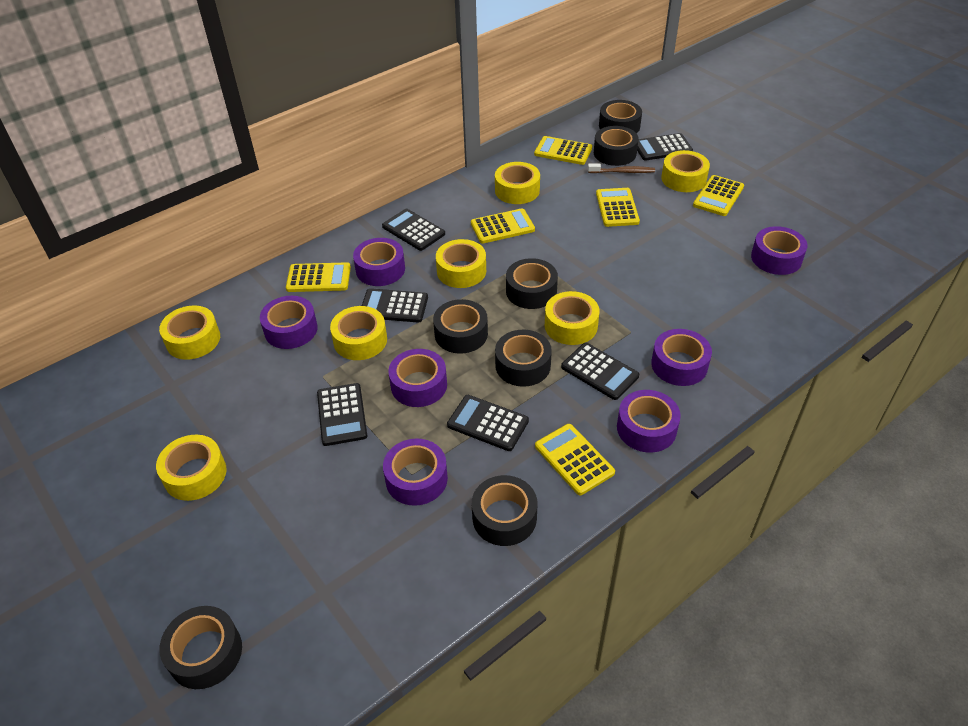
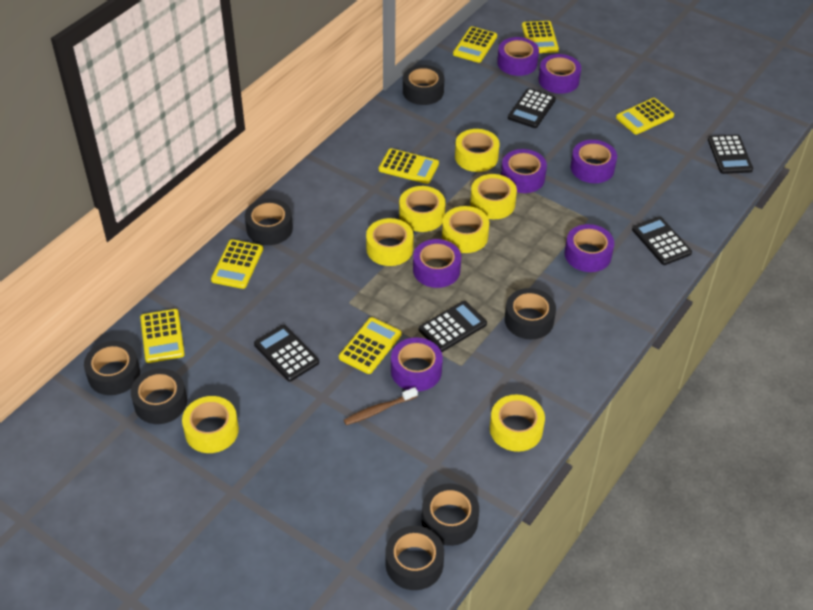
black calculator: 6 -> 5
yellow calculator: 6 -> 7

